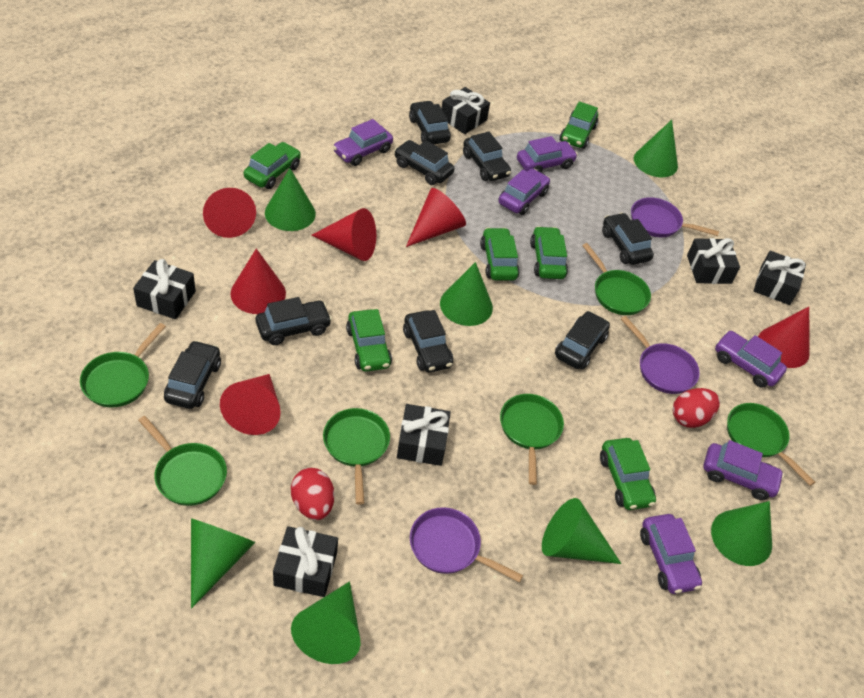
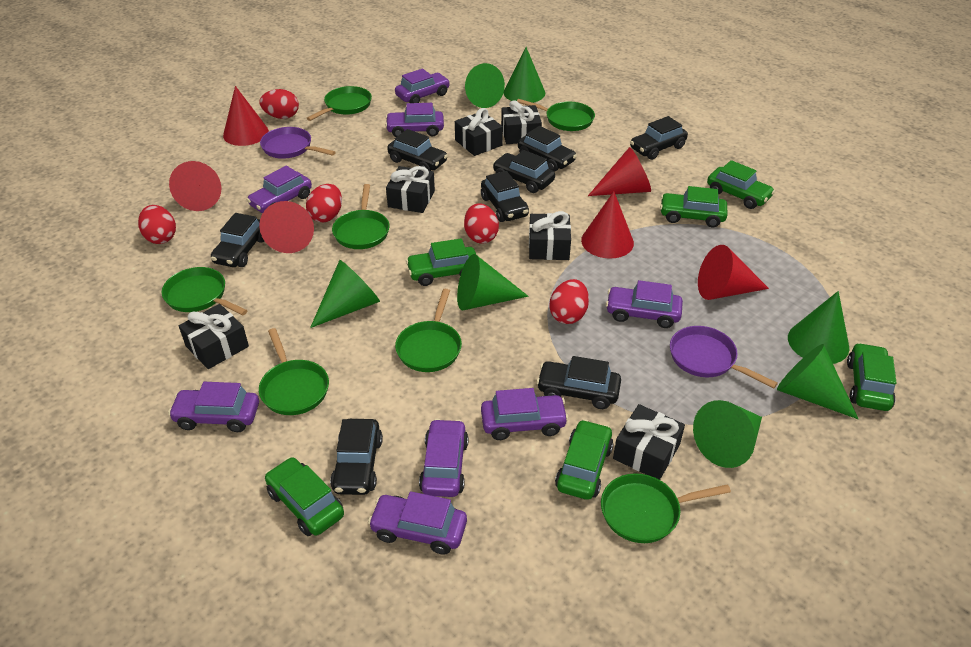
green pan: 6 -> 7
purple car: 6 -> 8
purple pan: 3 -> 2
red egg: 2 -> 5

